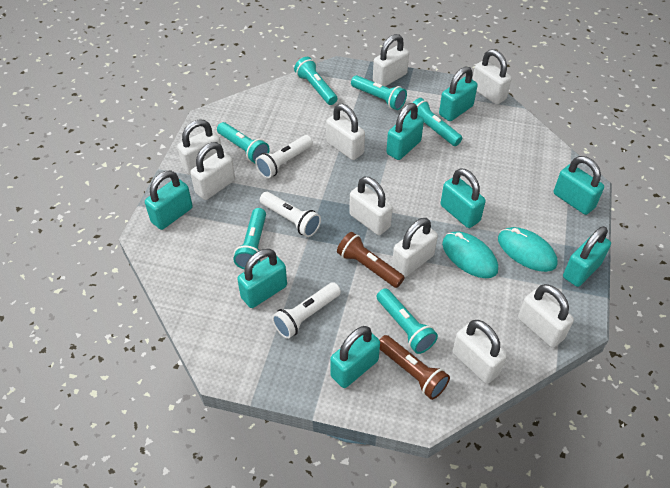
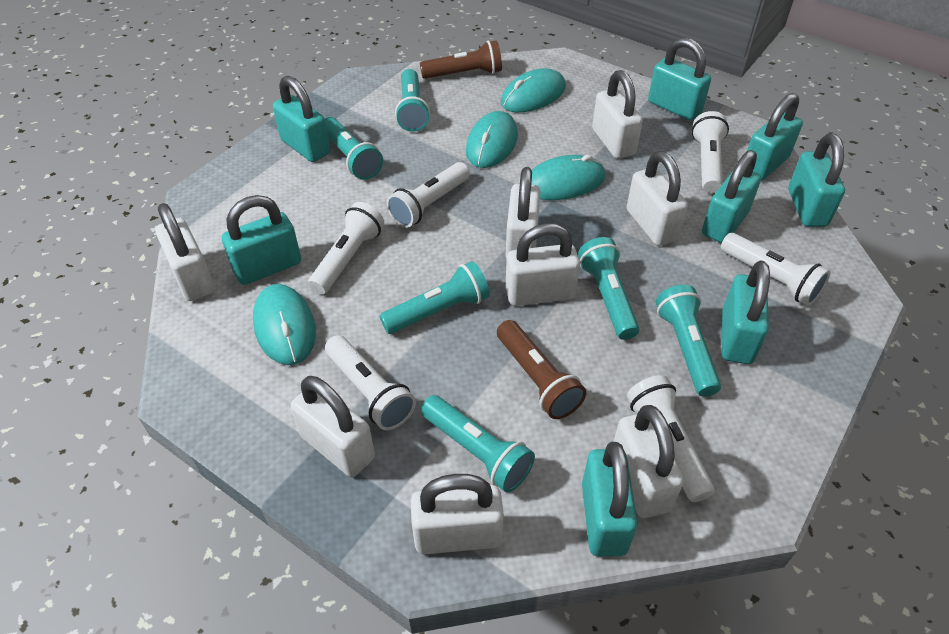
turquoise mouse: 2 -> 4
white flashlight: 3 -> 6
white padlock: 9 -> 8

